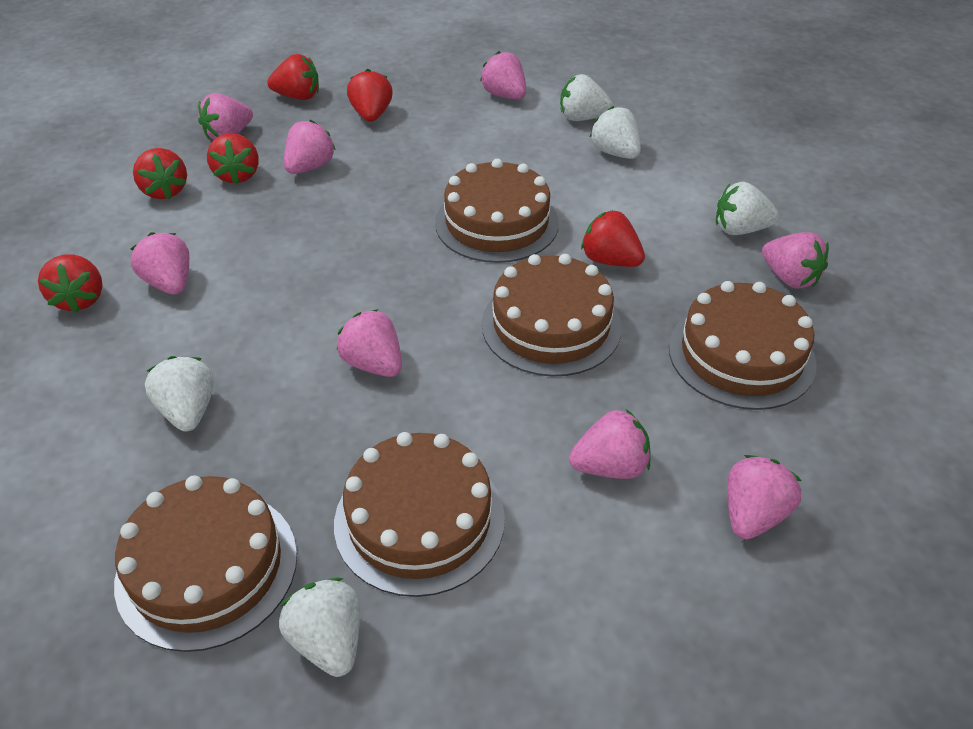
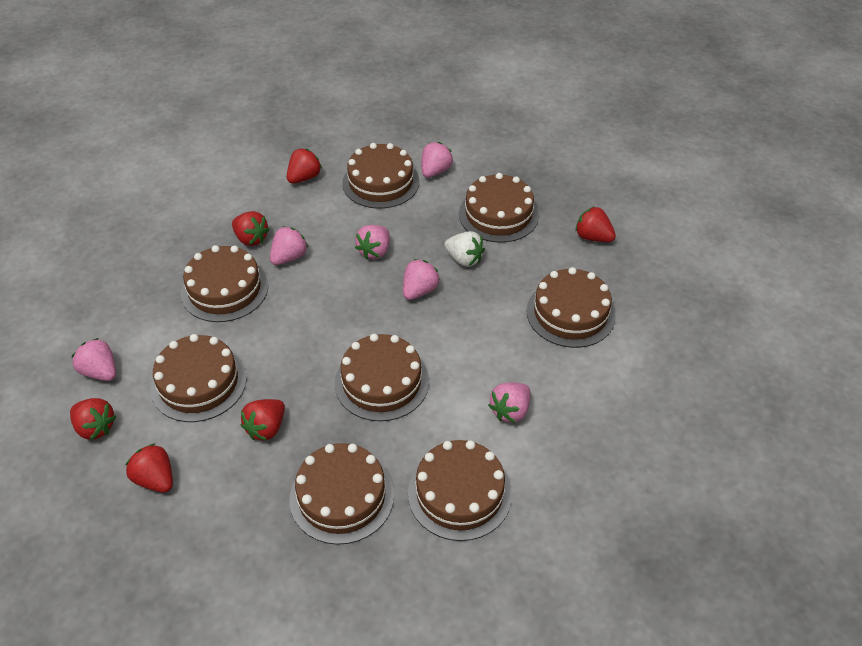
brown cake: 5 -> 8
pink strawberry: 8 -> 6
white strawberry: 5 -> 1

